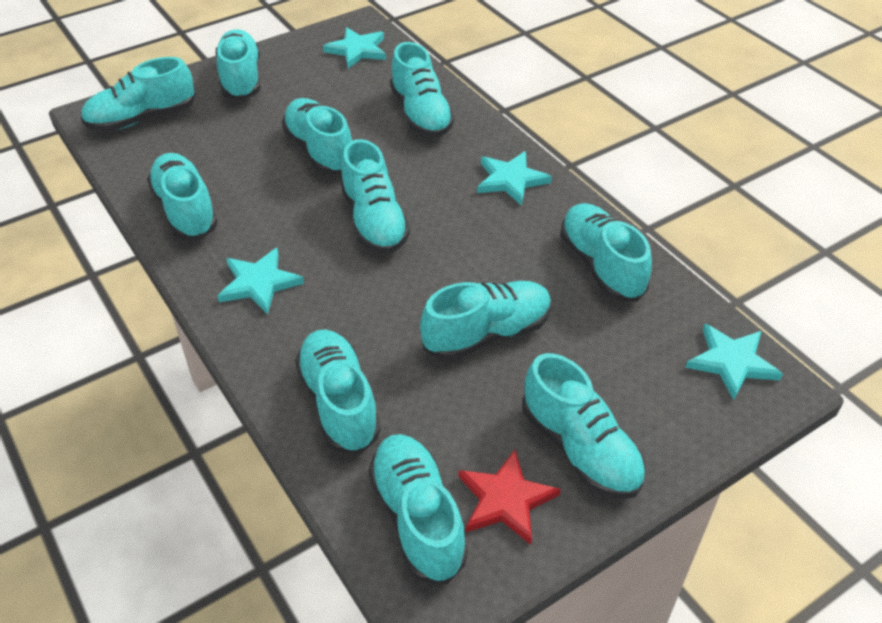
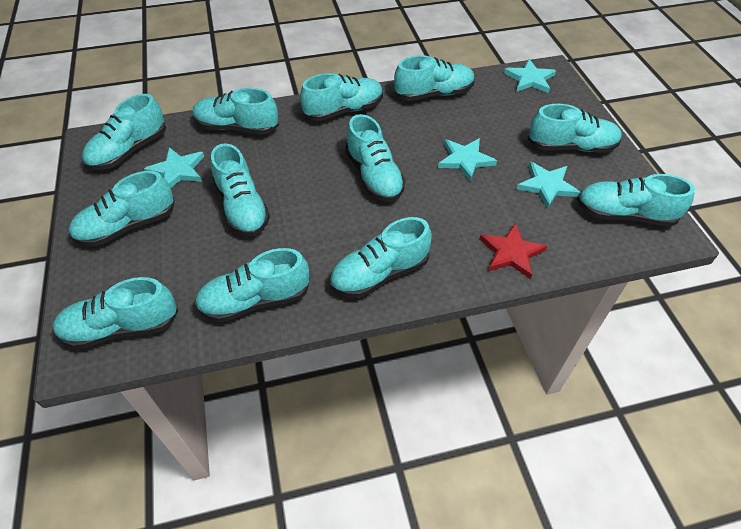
turquoise shoe: 11 -> 12

